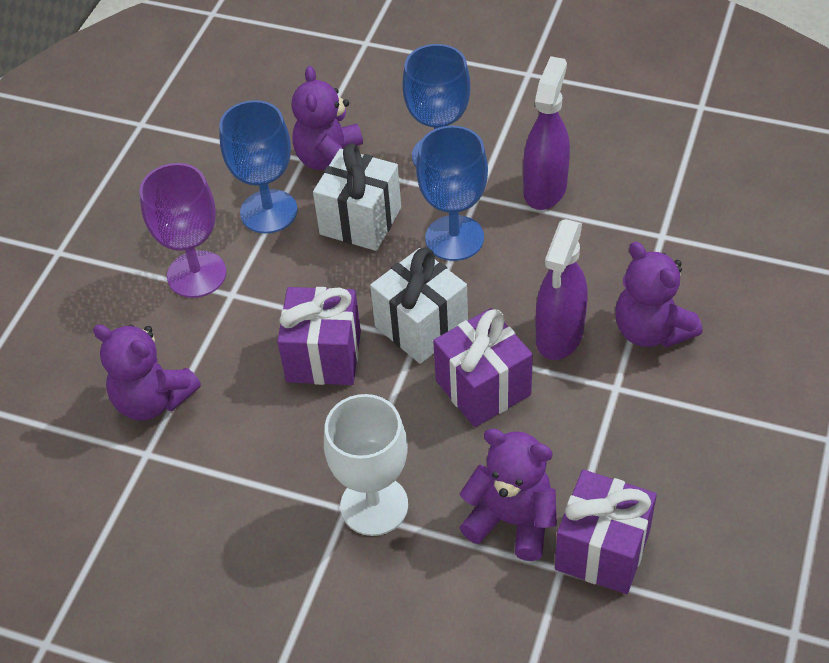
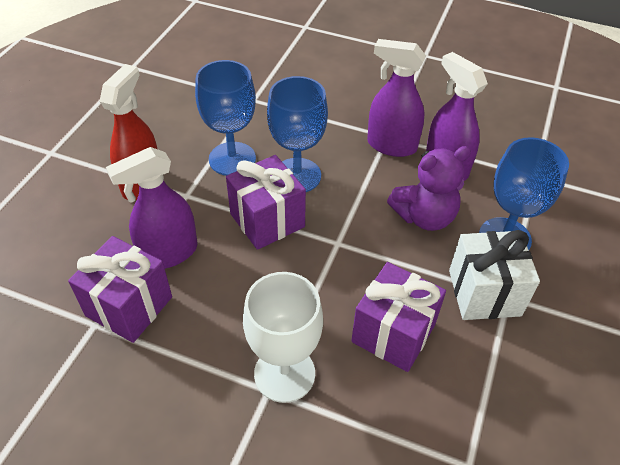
purple goblet: 1 -> 0
purple spray bottle: 2 -> 3
purple teddy bear: 4 -> 1
red spray bottle: 0 -> 1
white gift: 2 -> 1

